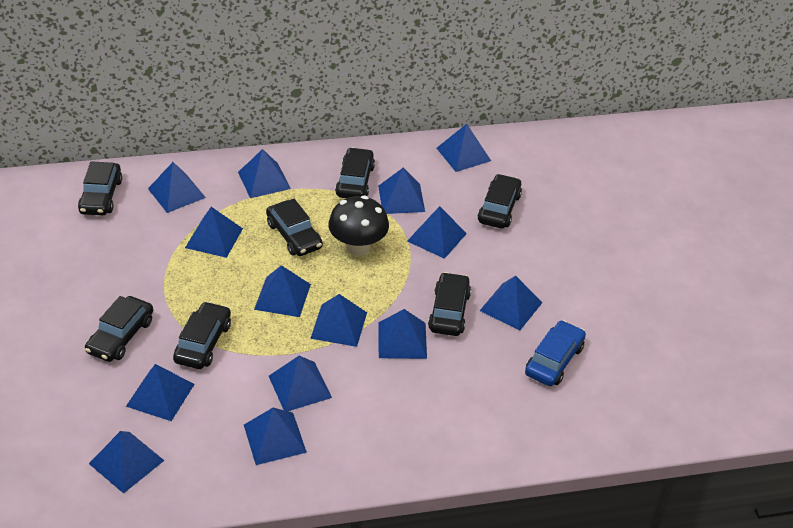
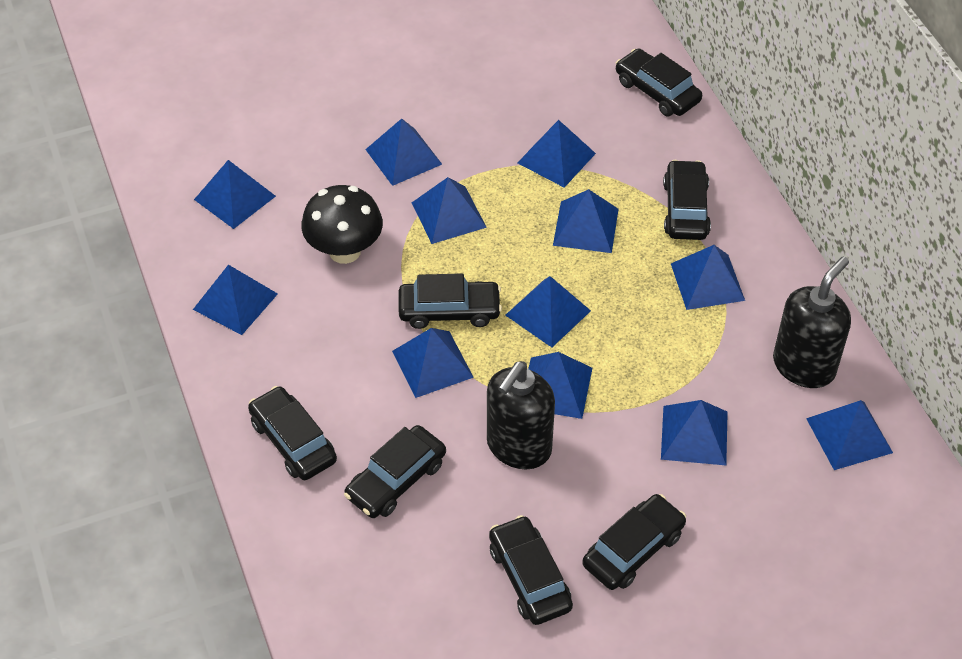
black soap dispenser: 0 -> 2
blue car: 1 -> 0
blue pyramid: 14 -> 12

